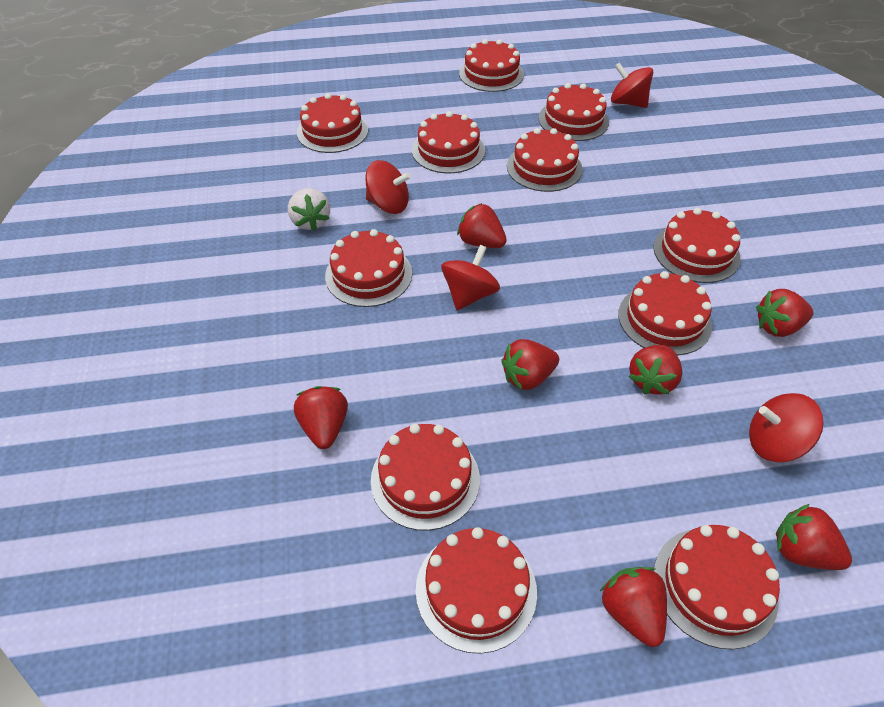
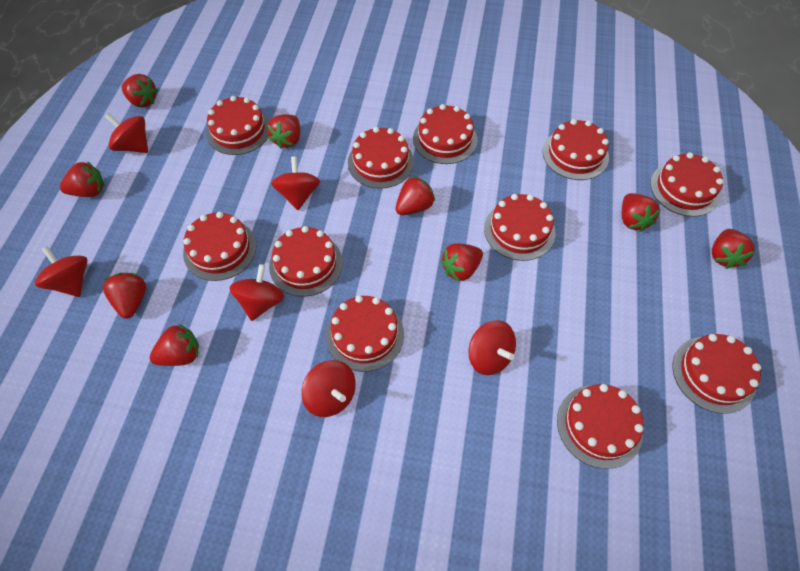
red spinning top: 4 -> 6
red strawberry: 7 -> 9
white strawberry: 1 -> 0

